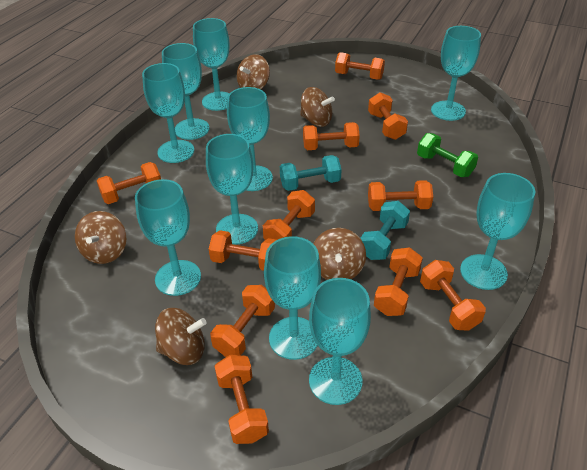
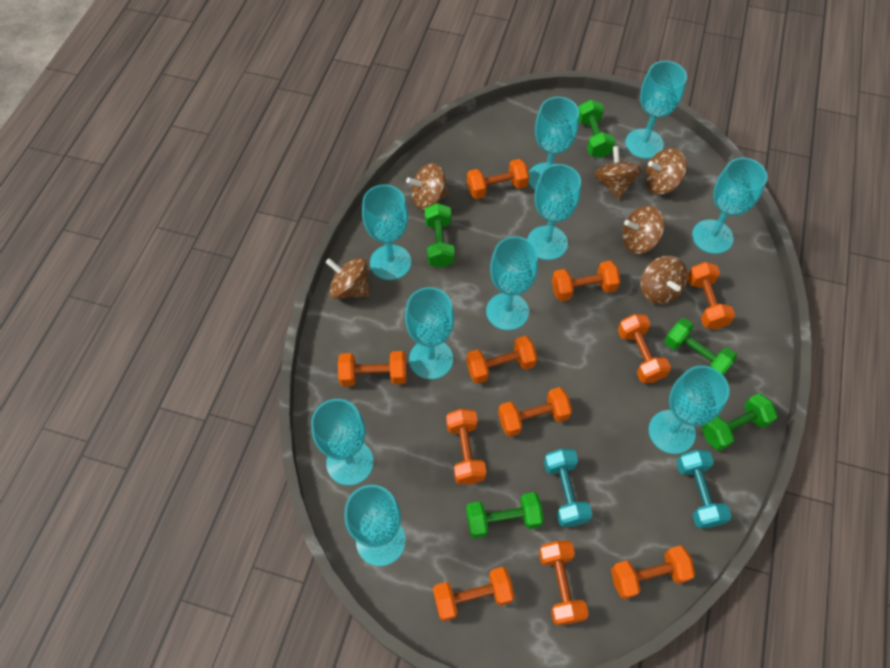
brown spinning top: 5 -> 6
green dumbbell: 1 -> 5

